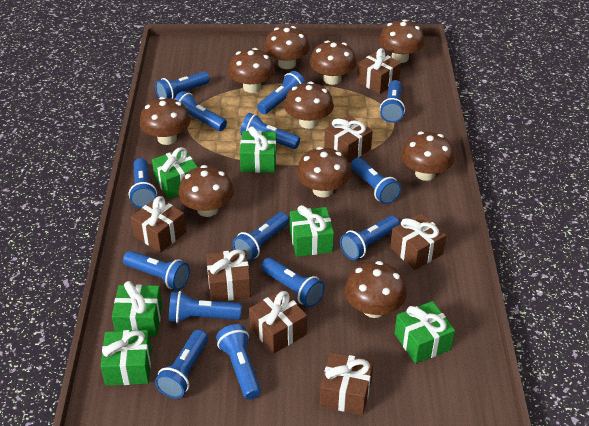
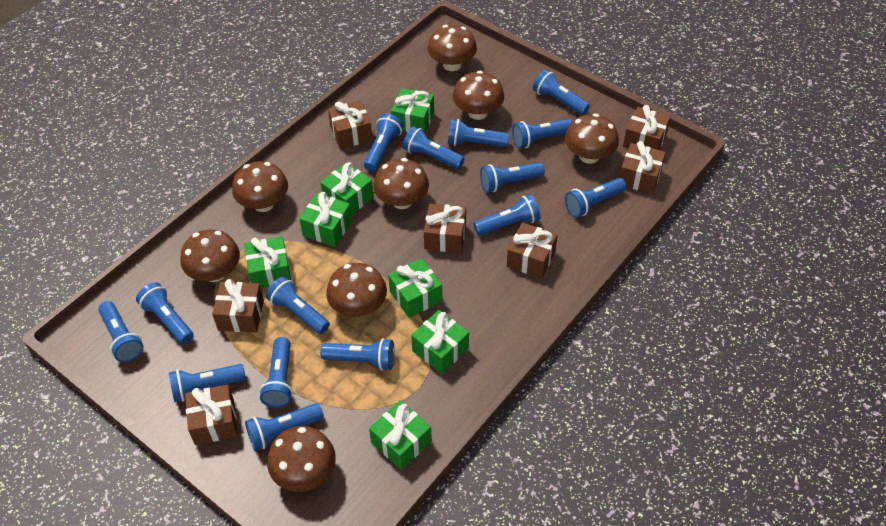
blue flashlight: 14 -> 15
brown mushroom: 10 -> 8
green gift: 6 -> 7

